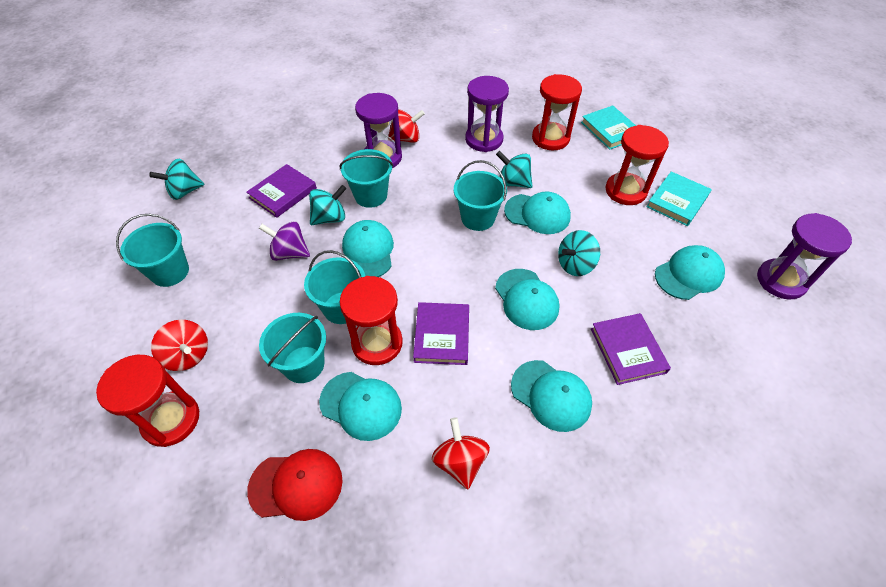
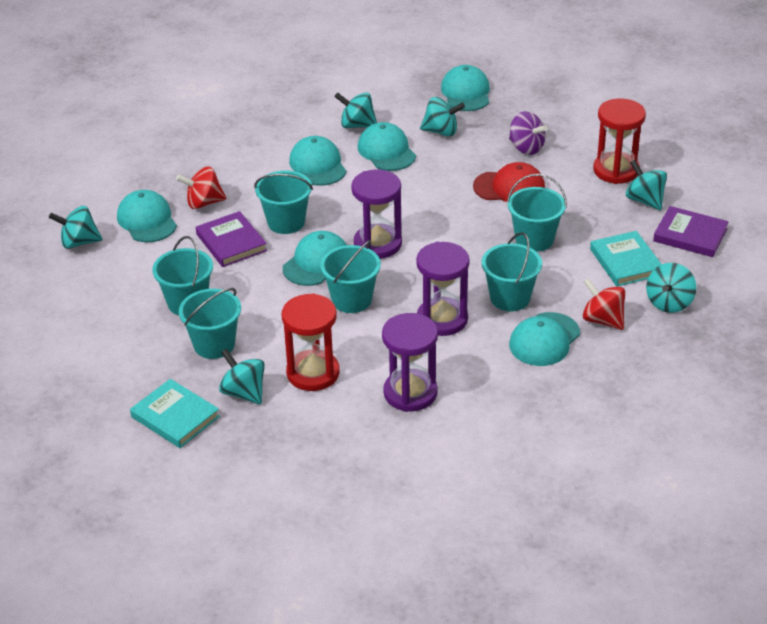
purple book: 3 -> 2
red hourglass: 4 -> 2
red spinning top: 3 -> 2
turquoise bucket: 5 -> 6
turquoise spinning top: 4 -> 6

